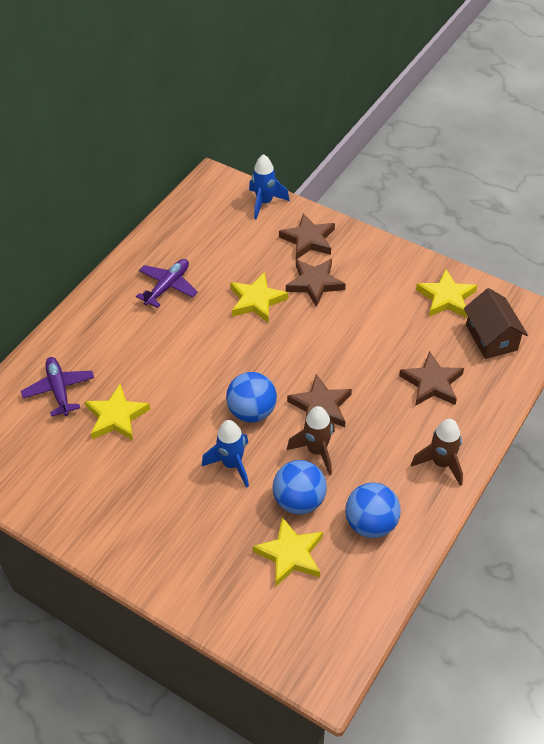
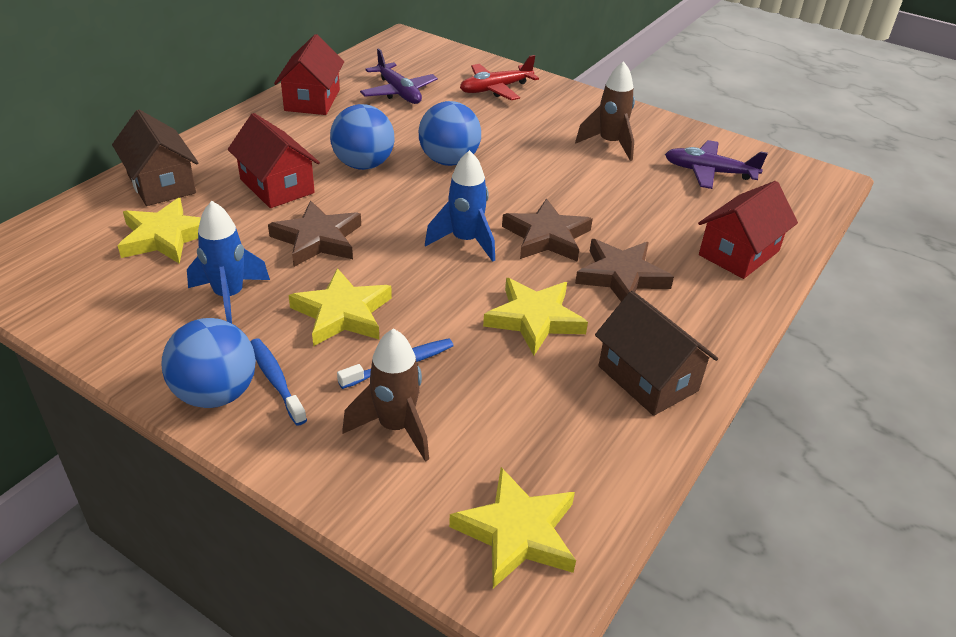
blue toothbrush: 0 -> 2
brown house: 1 -> 2
brown star: 4 -> 3
red house: 0 -> 3
red plane: 0 -> 1

